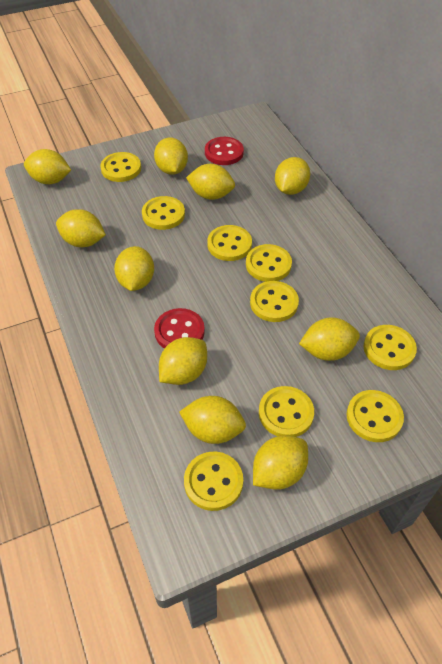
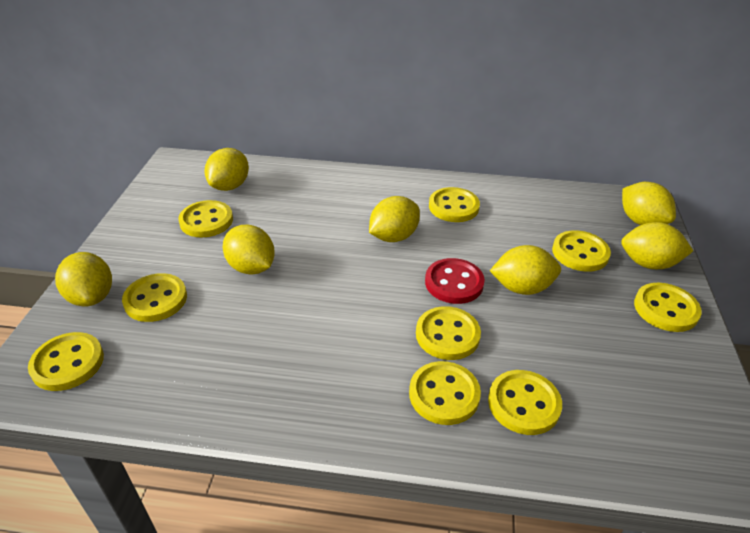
red button: 2 -> 1
yellow lemon: 10 -> 7

